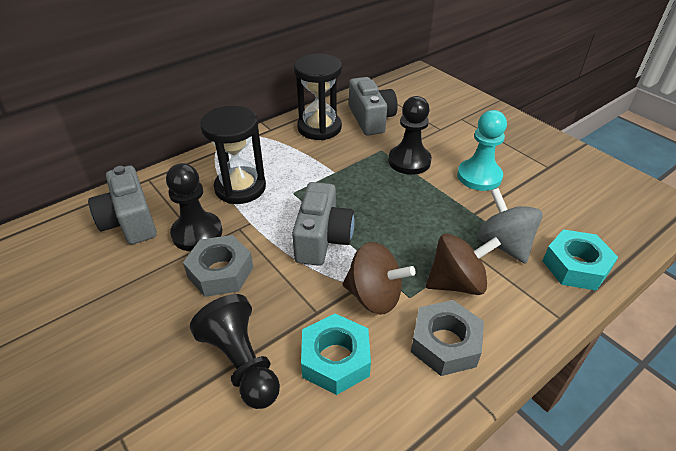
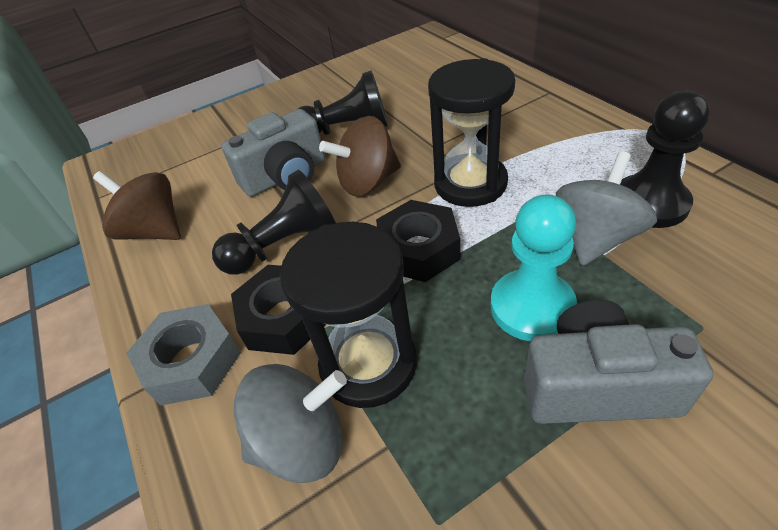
black nut: 0 -> 2
grey camera: 3 -> 2
grey nut: 2 -> 1
grey spinning top: 1 -> 2
turquoise nut: 2 -> 0

